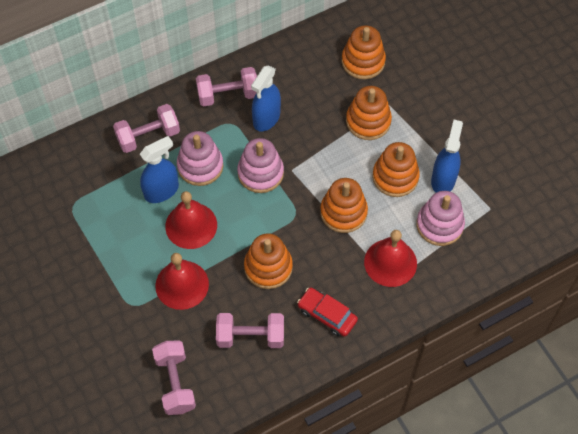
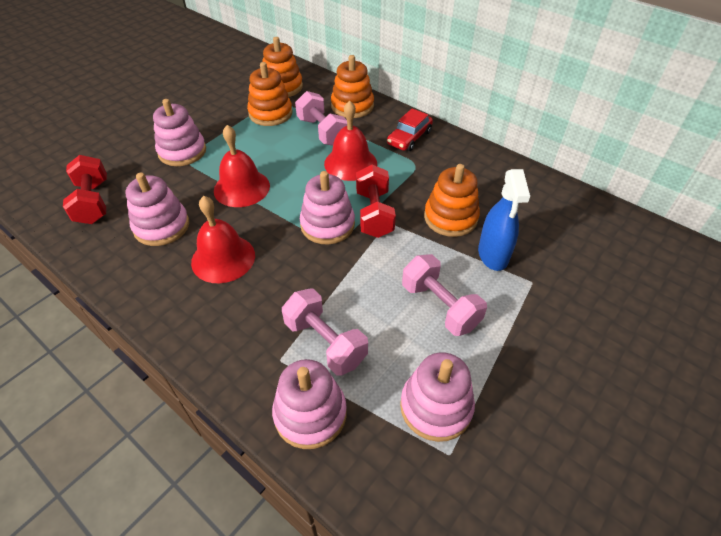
blue spray bottle: 3 -> 1
orange stacking toy: 5 -> 4
pink dumbbell: 4 -> 3
pink stacking toy: 3 -> 5
red dumbbell: 0 -> 2

